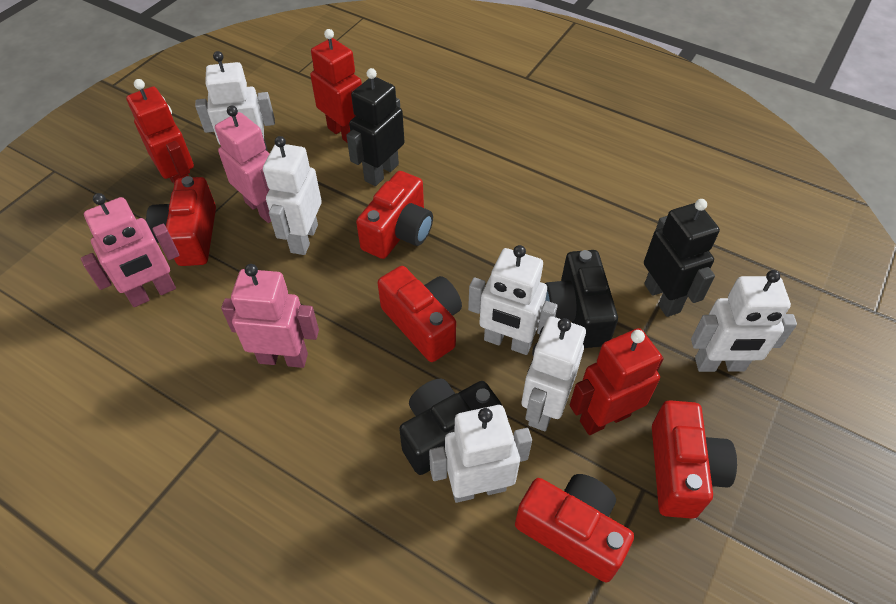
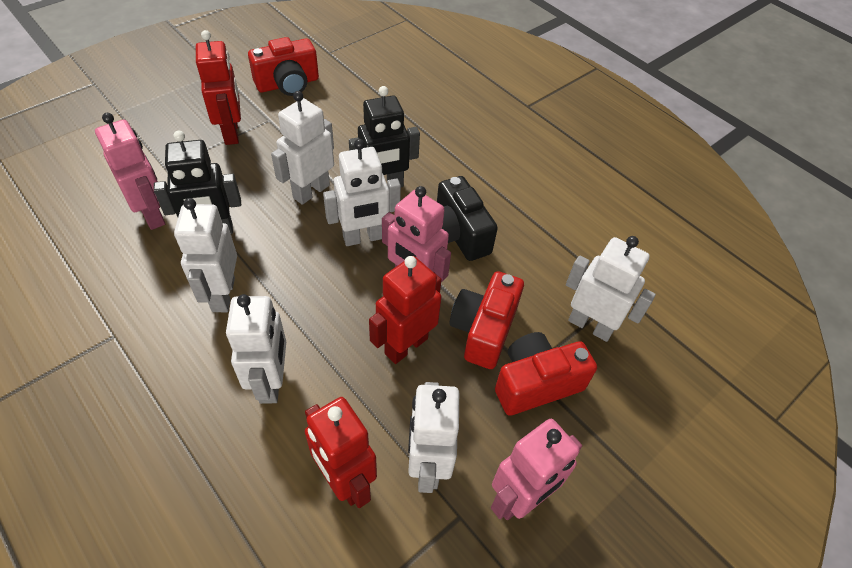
black camera: 2 -> 1
red camera: 5 -> 3

